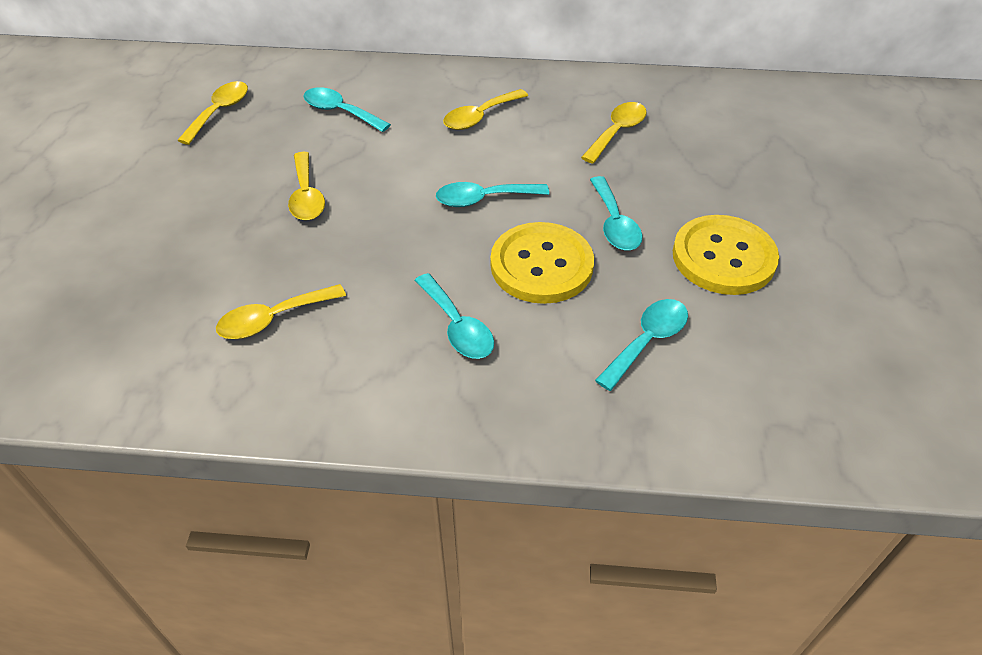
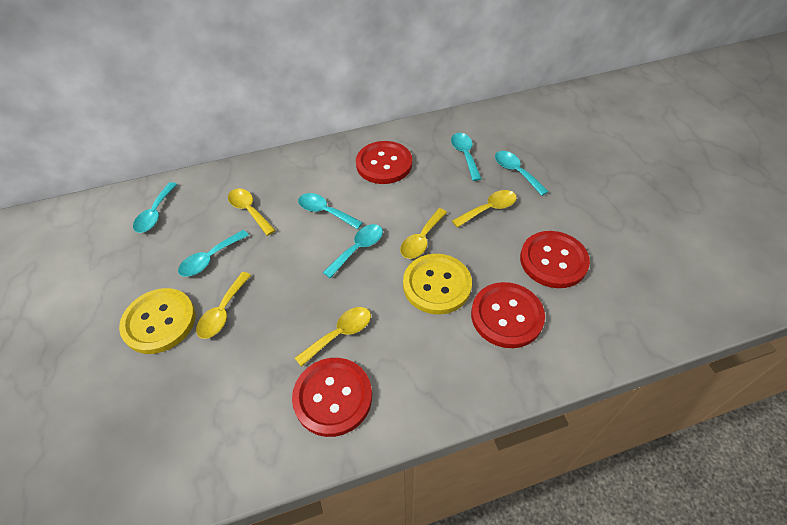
red button: 0 -> 4
turquoise spoon: 5 -> 6

